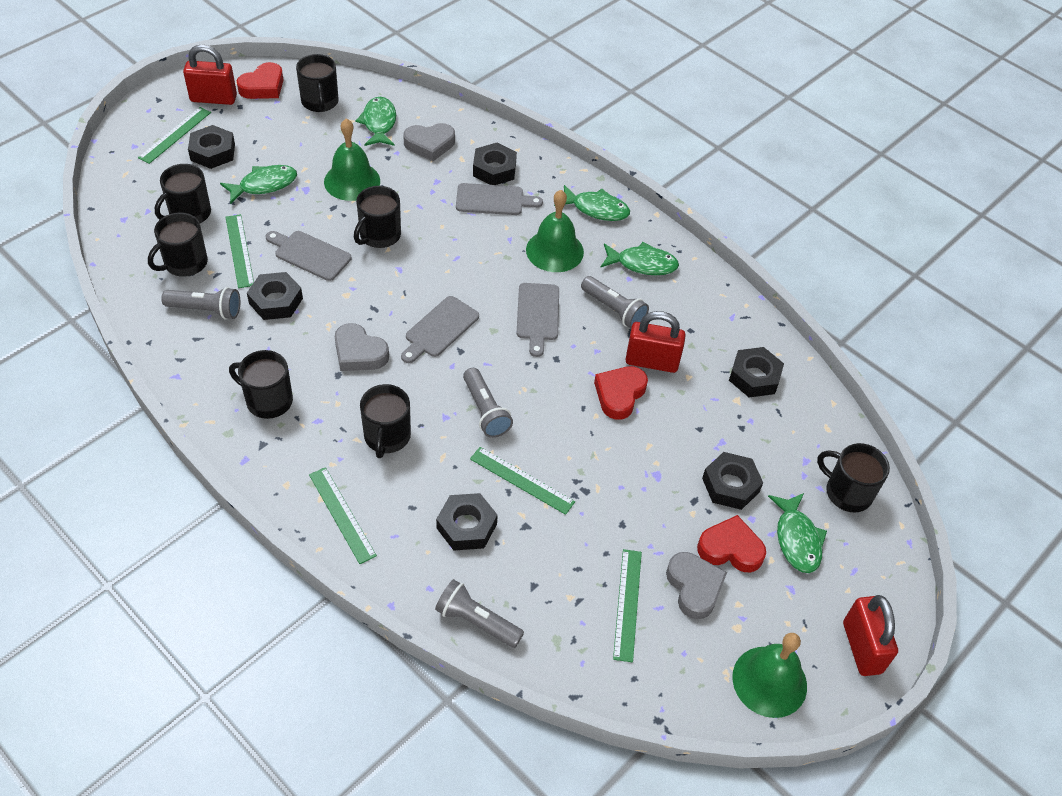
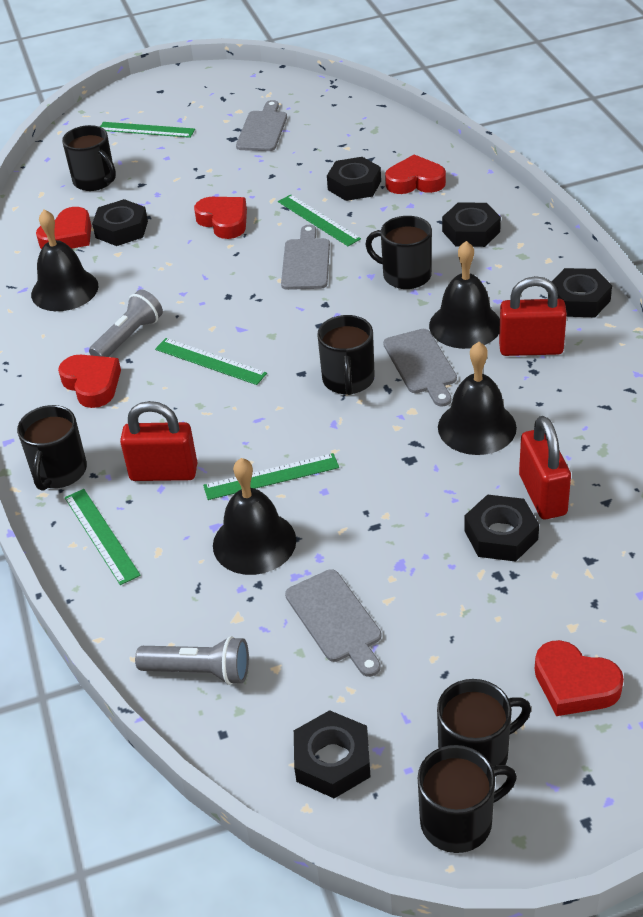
black bell: 0 -> 4
black mug: 7 -> 6
green bell: 3 -> 0
green fish: 5 -> 0
grey flashlight: 4 -> 2
grey heart: 3 -> 0
red heart: 3 -> 5

